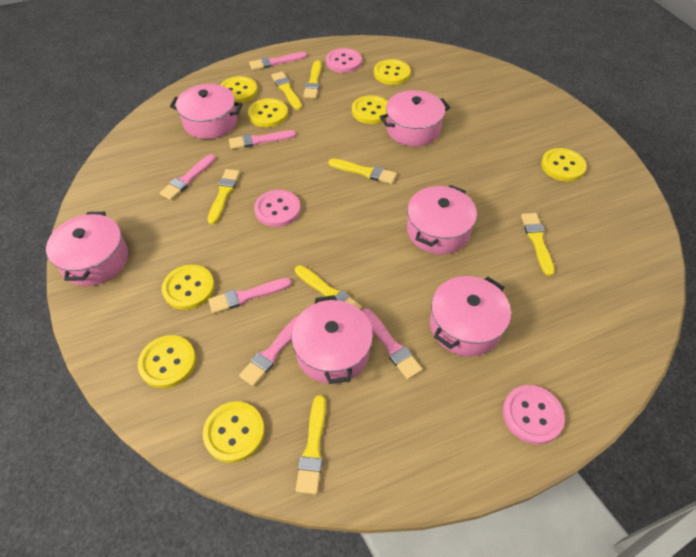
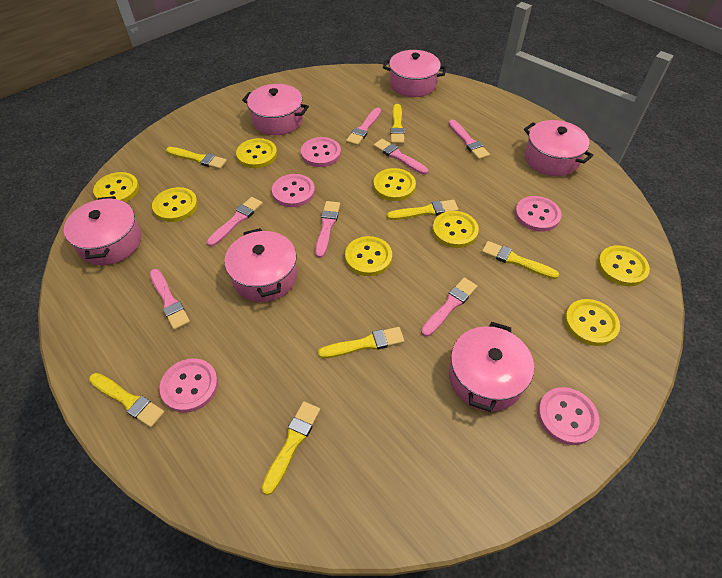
pink brush: 6 -> 7
pink button: 3 -> 5

